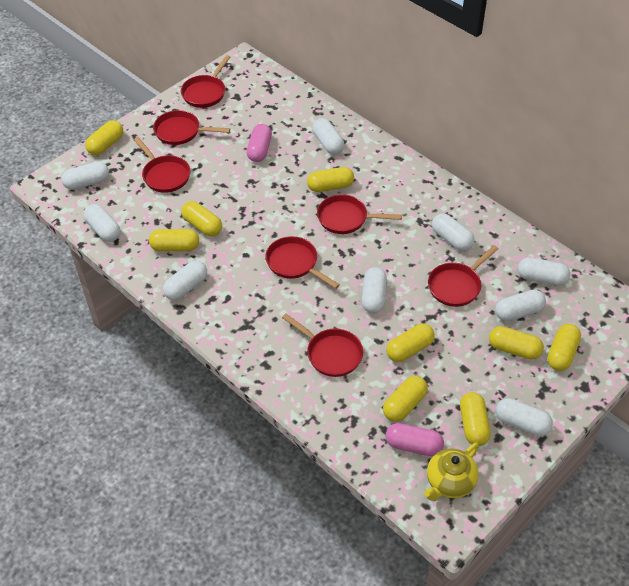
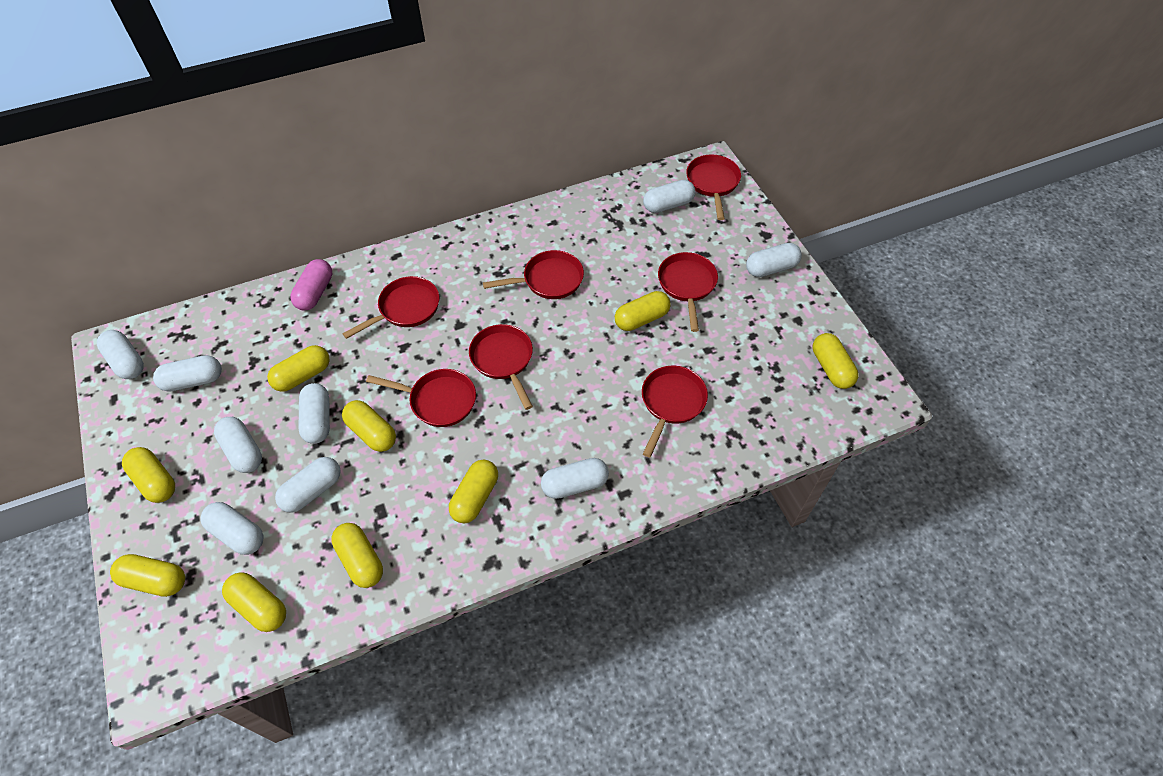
pink capsule: 2 -> 1
yellow teapot: 1 -> 0

